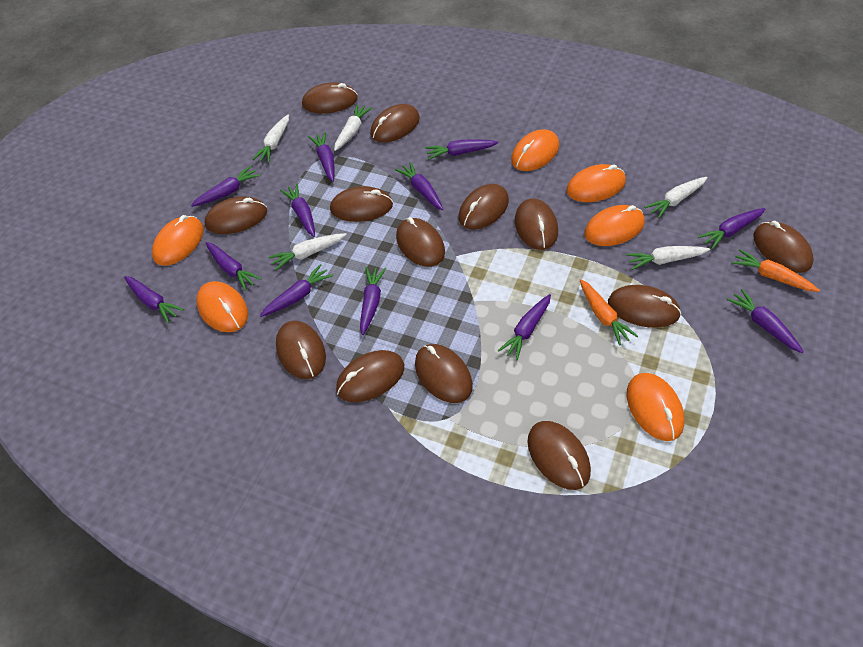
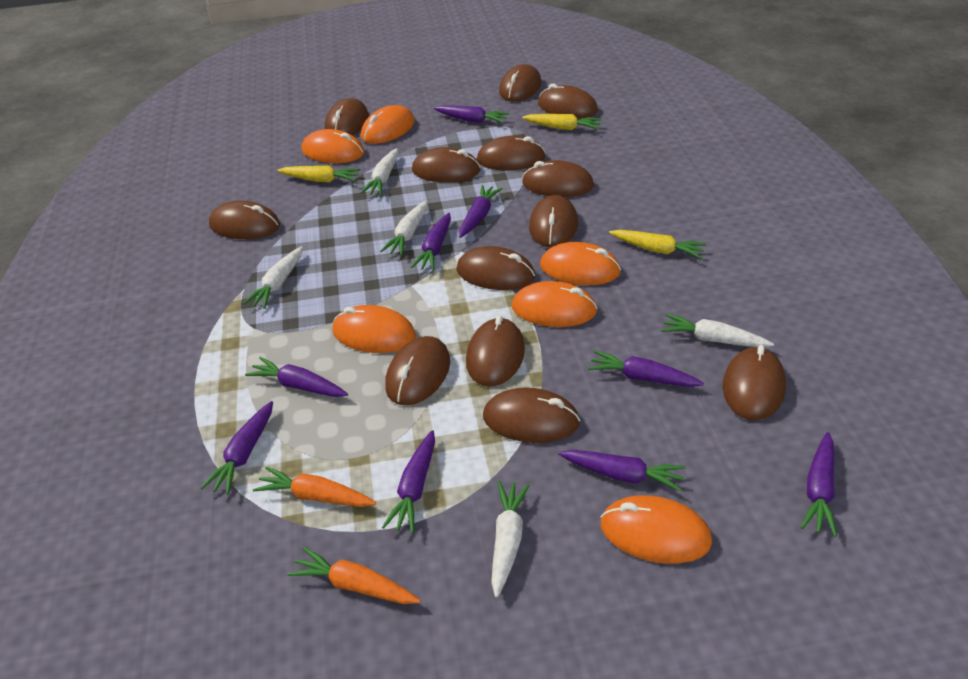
purple carrot: 12 -> 9
yellow carrot: 0 -> 3

